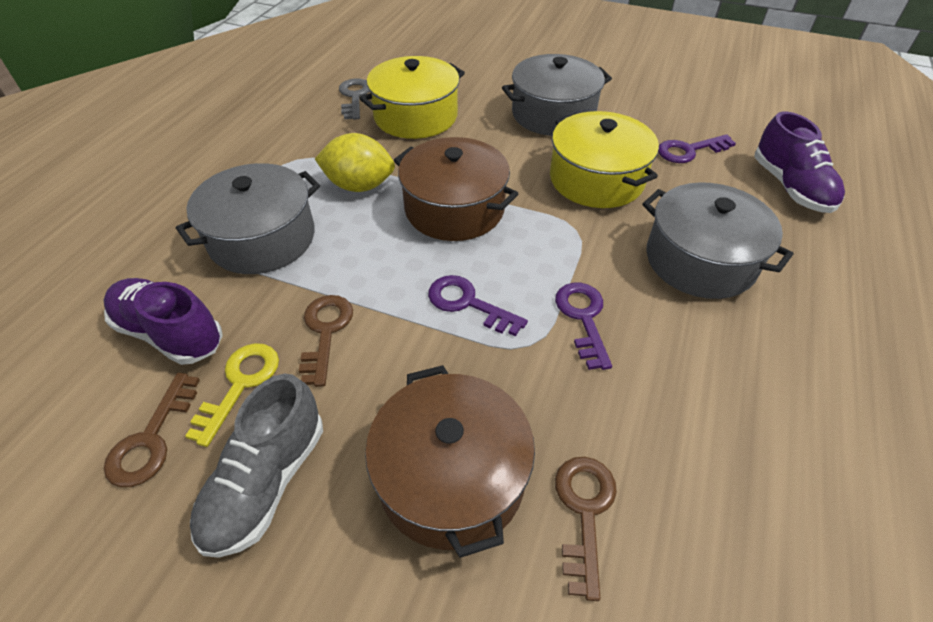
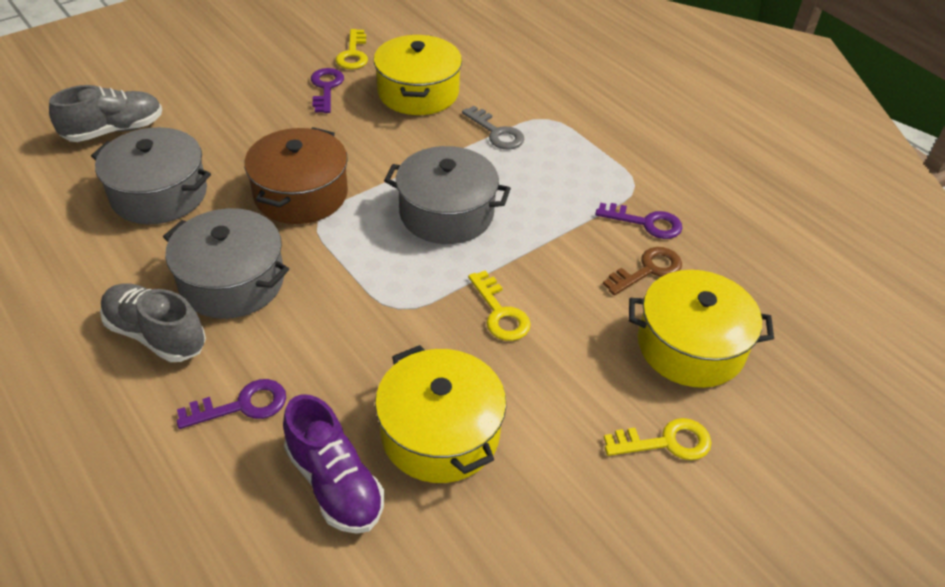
brown key: 3 -> 1
brown pot: 2 -> 1
grey shoe: 1 -> 2
purple shoe: 2 -> 1
yellow key: 1 -> 3
yellow lemon: 1 -> 0
yellow pot: 2 -> 3

